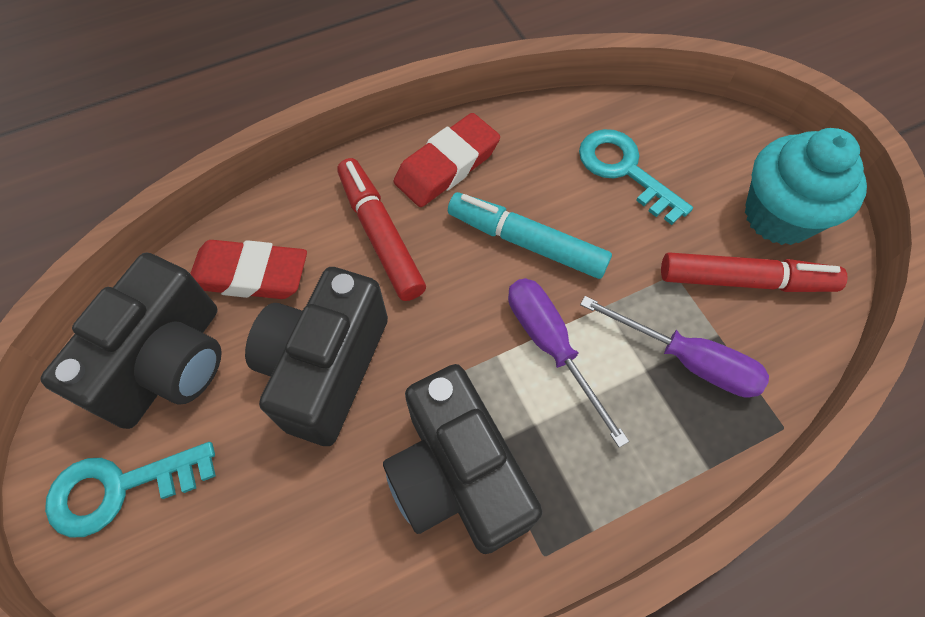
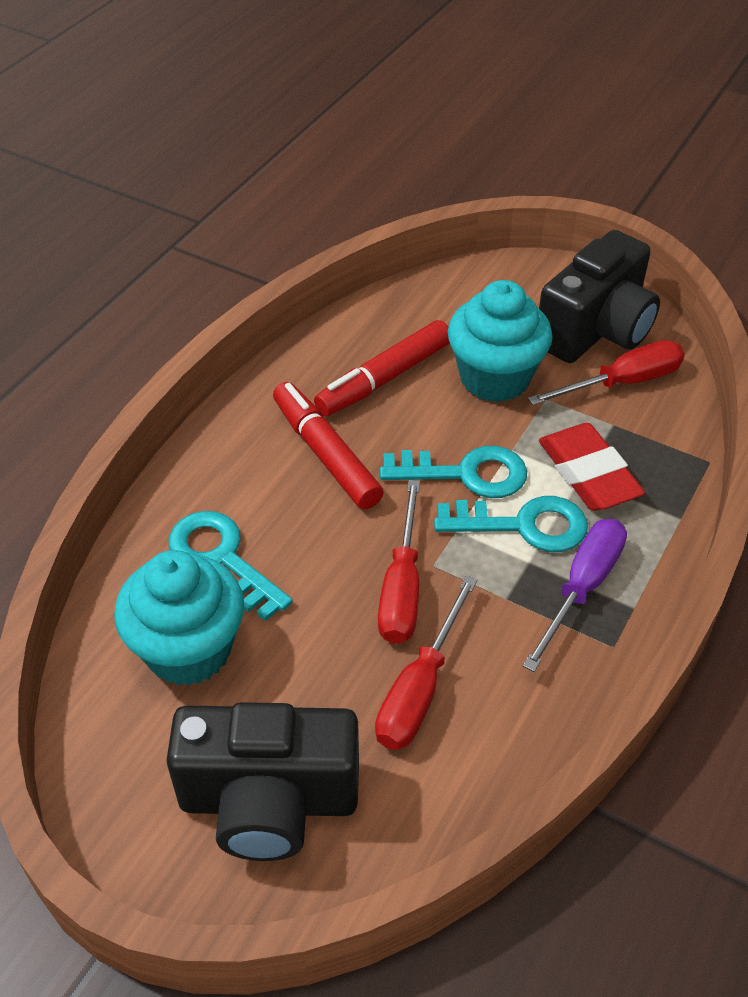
black camera: 3 -> 2
purple screwdriver: 2 -> 1
red eraser: 2 -> 1
red screwdriver: 0 -> 3
turquoise cupcake: 1 -> 2
turquoise key: 2 -> 3
turquoise marker: 1 -> 0

